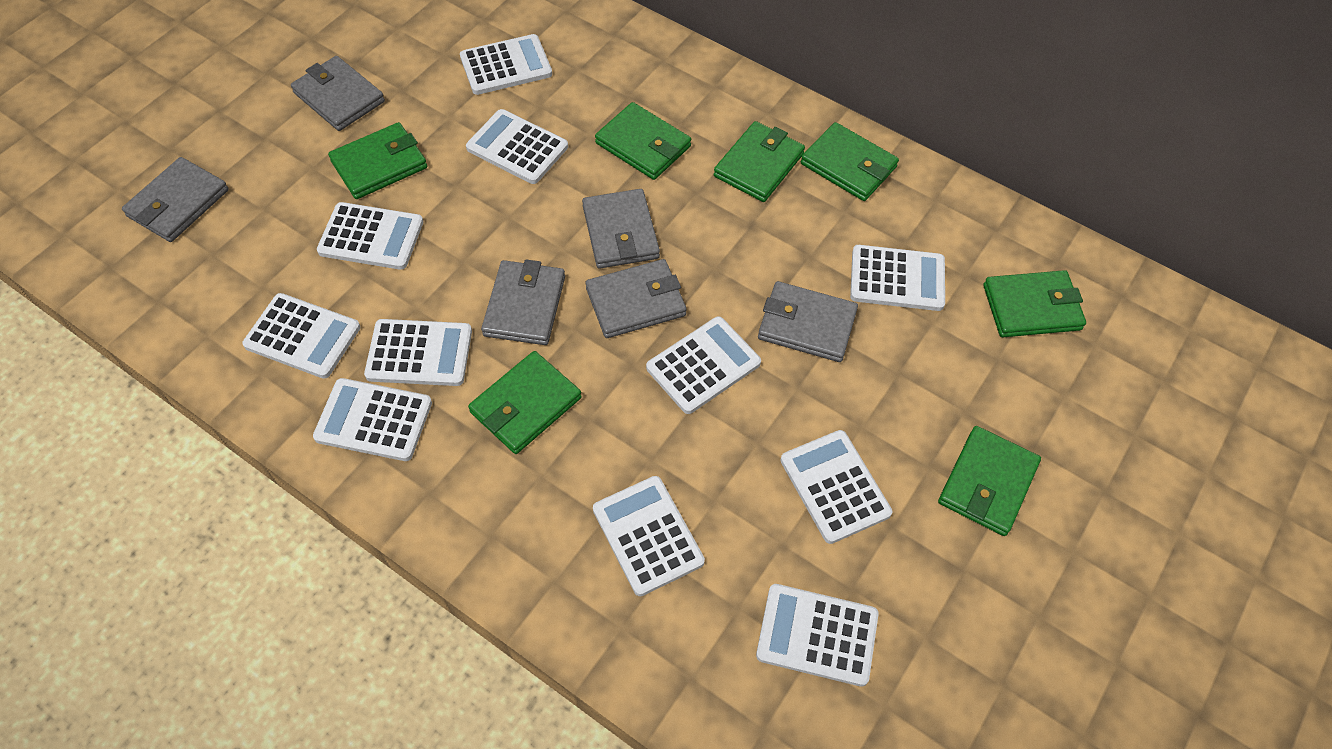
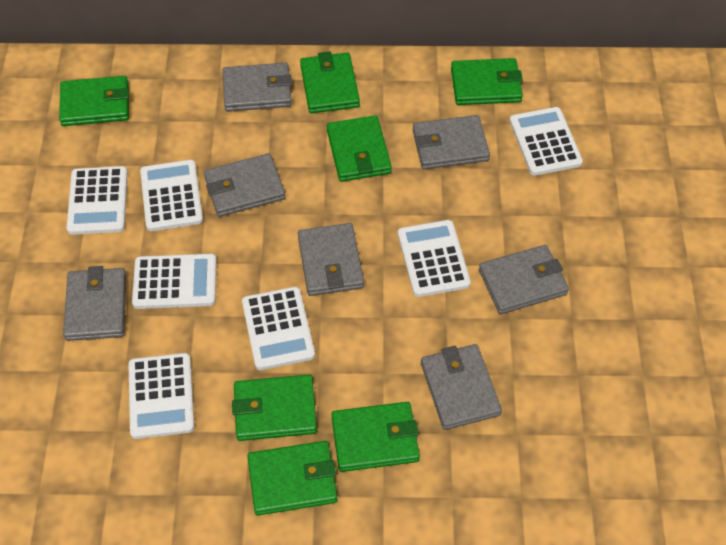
grey wallet: 6 -> 7
white calculator: 11 -> 7

